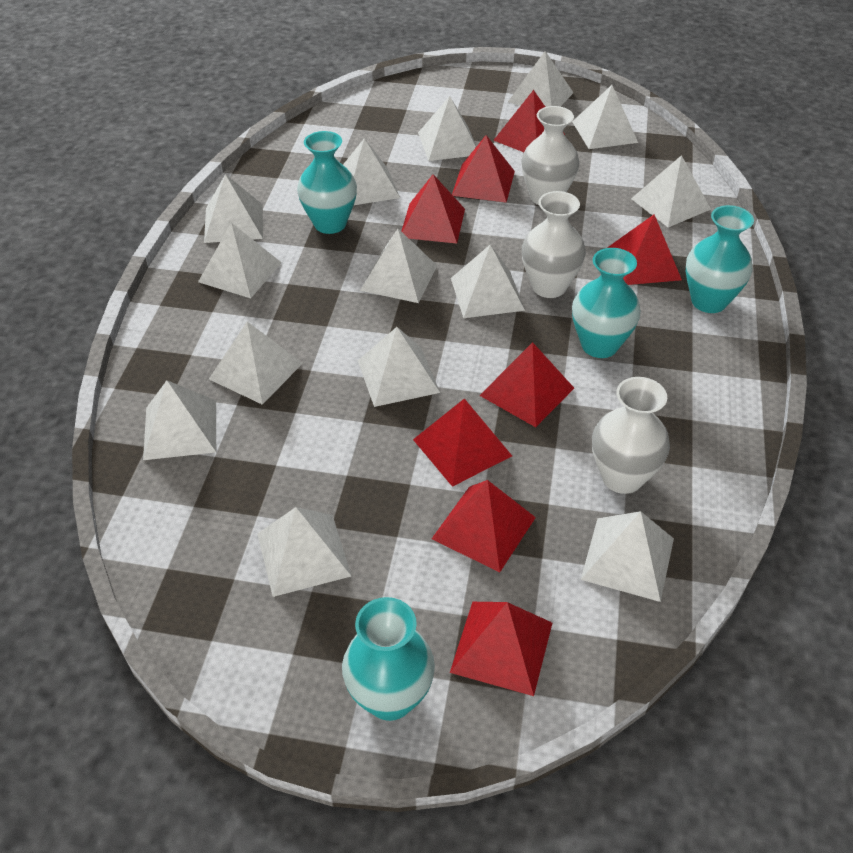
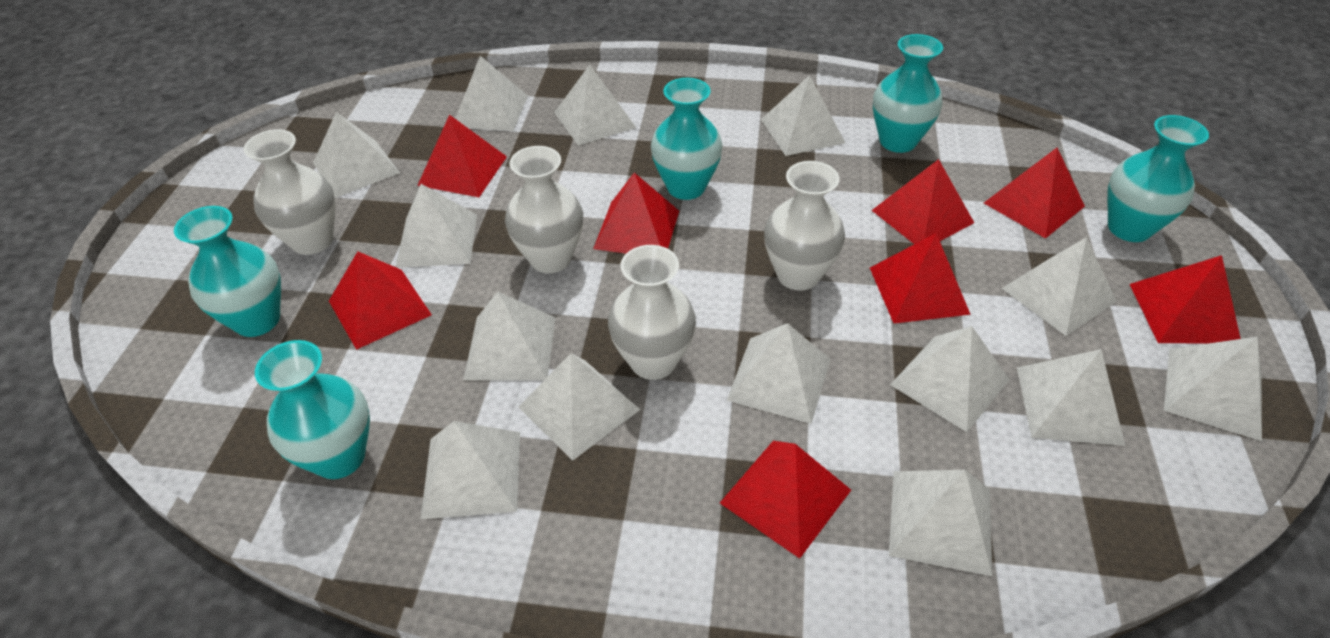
turquoise vase: 4 -> 5
white vase: 3 -> 4

